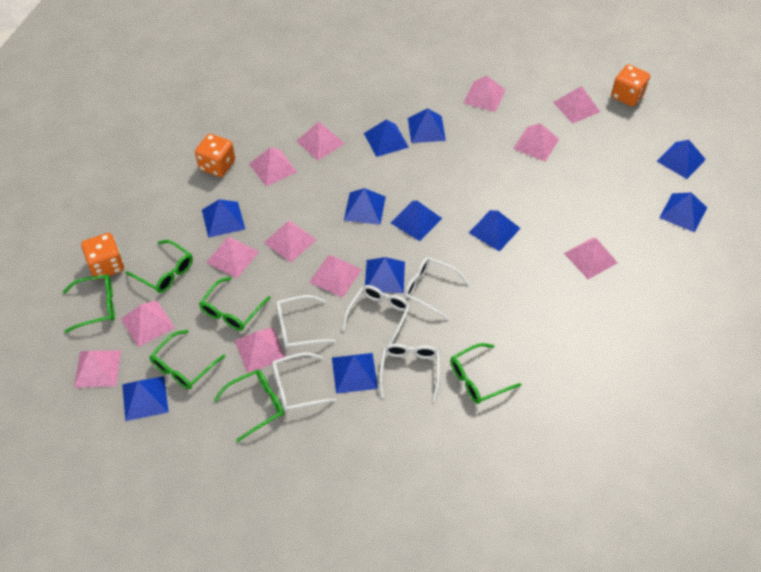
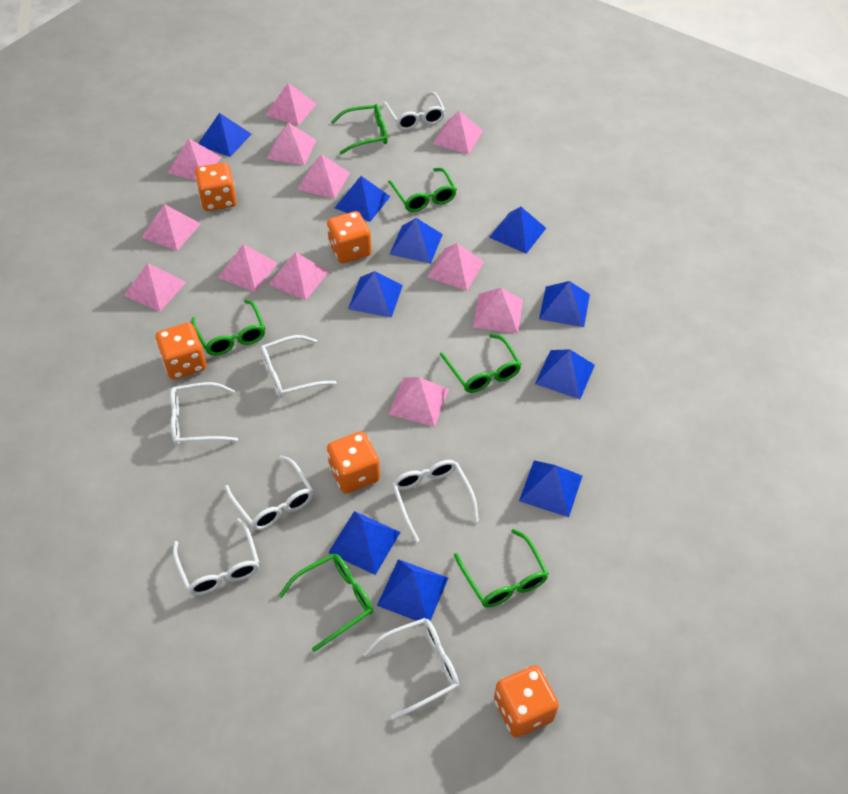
blue pyramid: 11 -> 10
orange dice: 3 -> 5
white glasses: 5 -> 7

